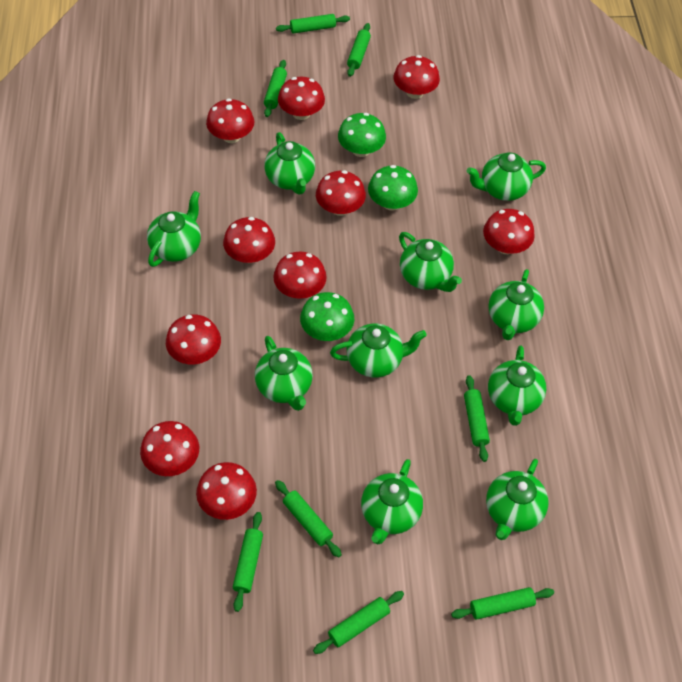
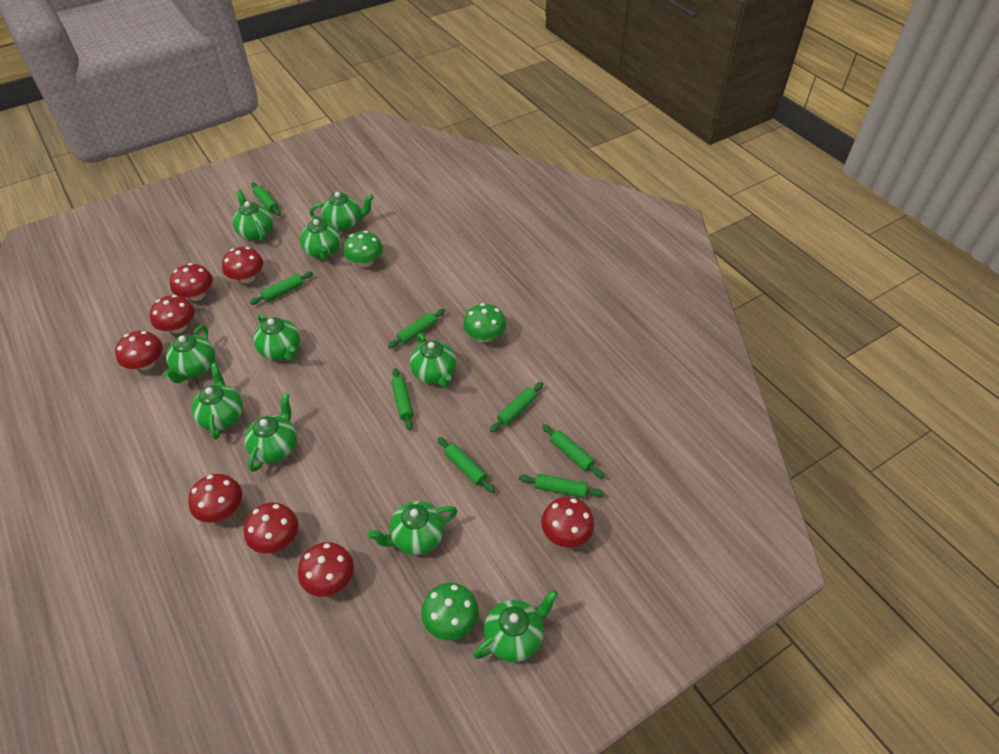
red mushroom: 10 -> 8

